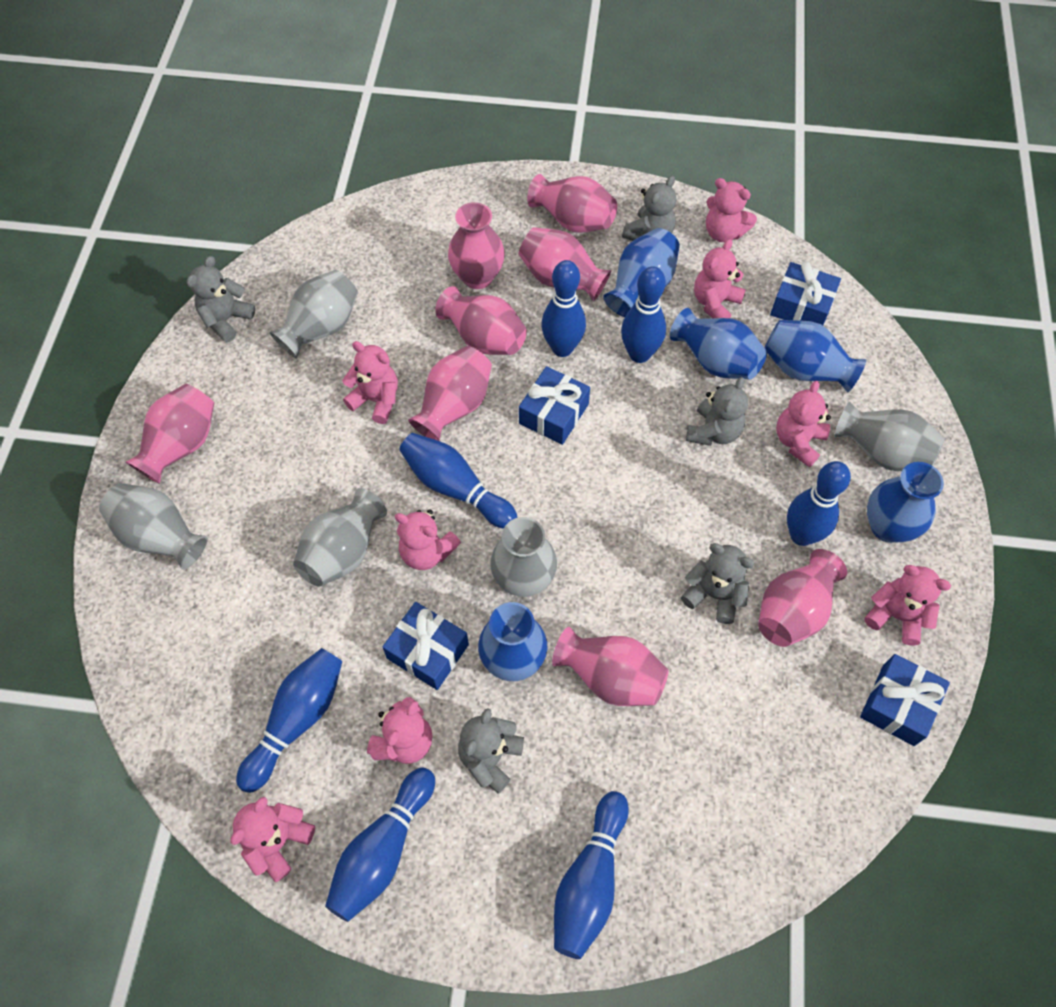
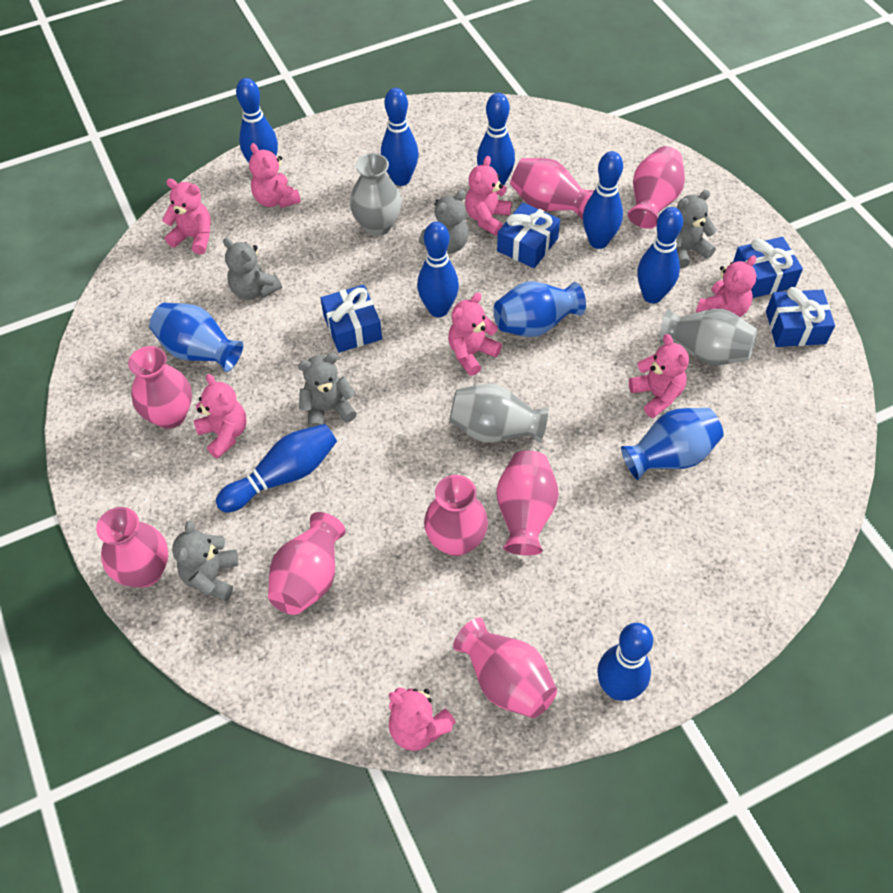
blue bowling pin: 7 -> 8
blue vase: 5 -> 3
grey vase: 5 -> 3

